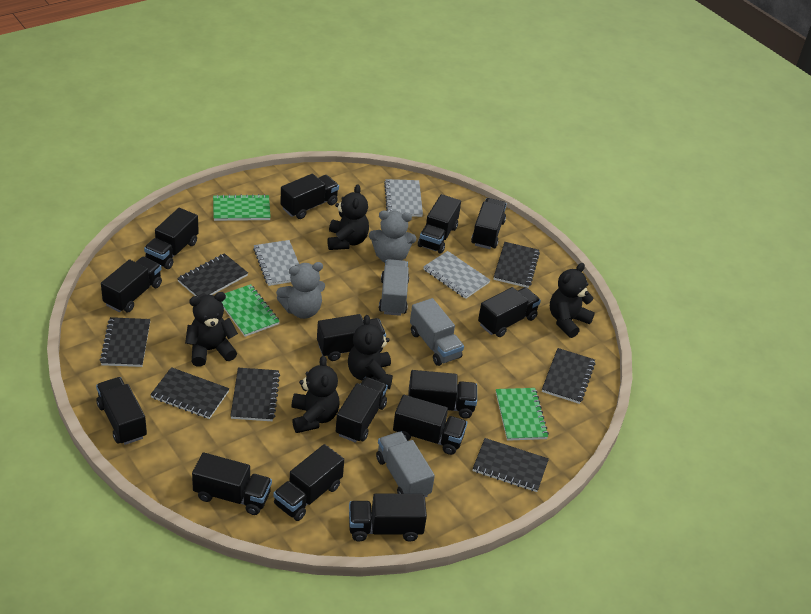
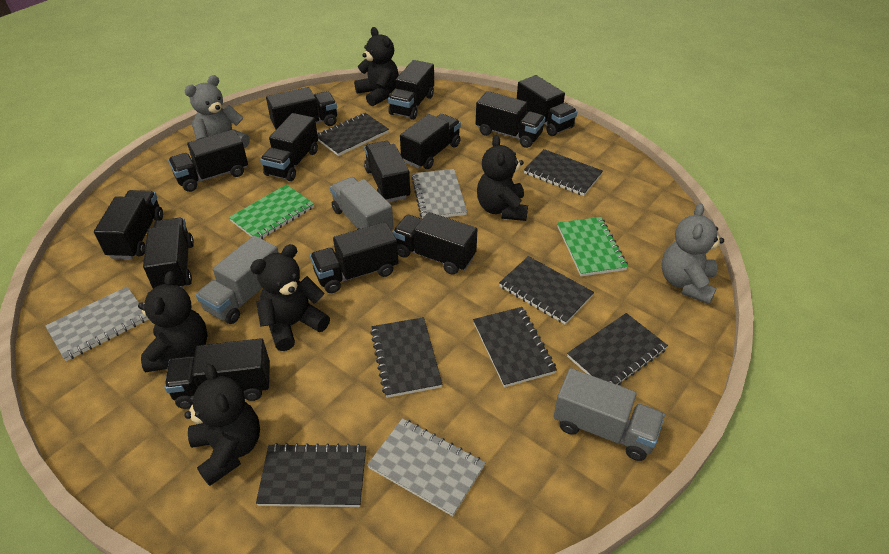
black truck: 14 -> 13
green notebook: 3 -> 2

